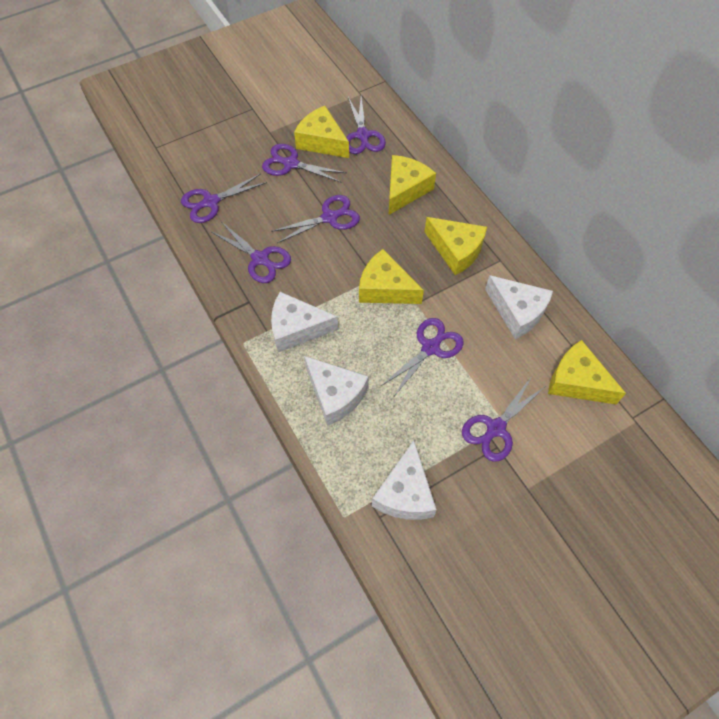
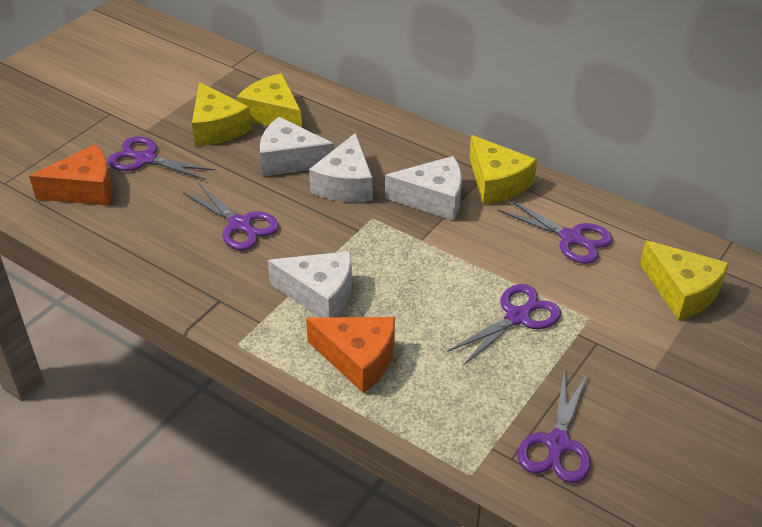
orange cheese: 0 -> 2
purple scissors: 7 -> 5
yellow cheese: 5 -> 4

